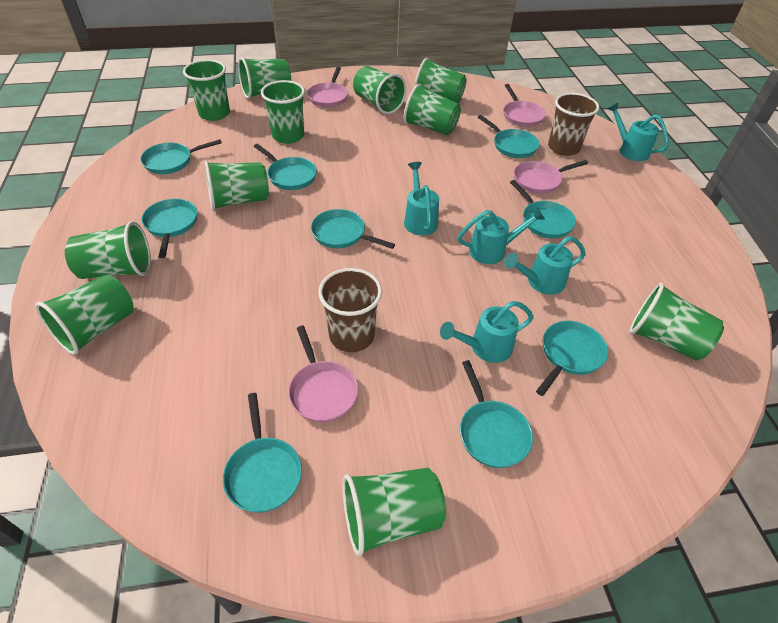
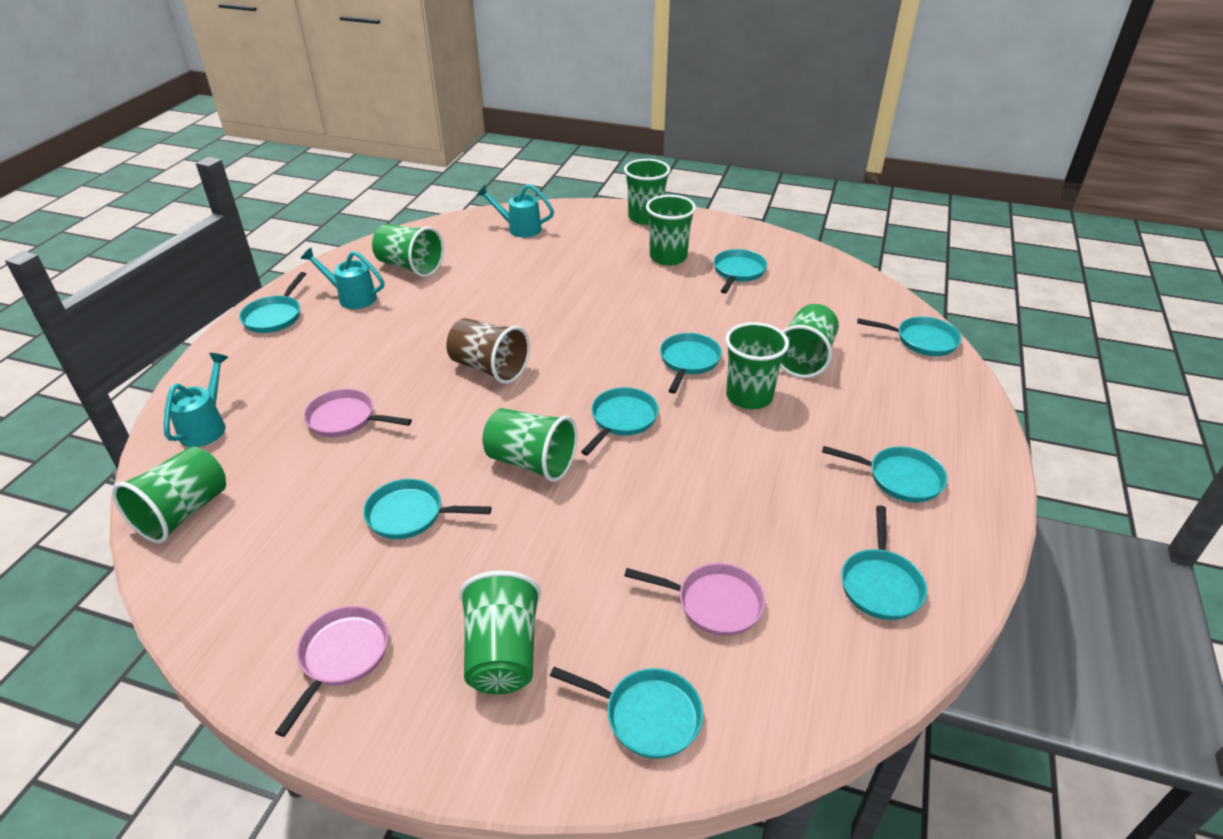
brown cup: 2 -> 1
green cup: 11 -> 8
pink pan: 4 -> 3
turquoise watering can: 5 -> 3

